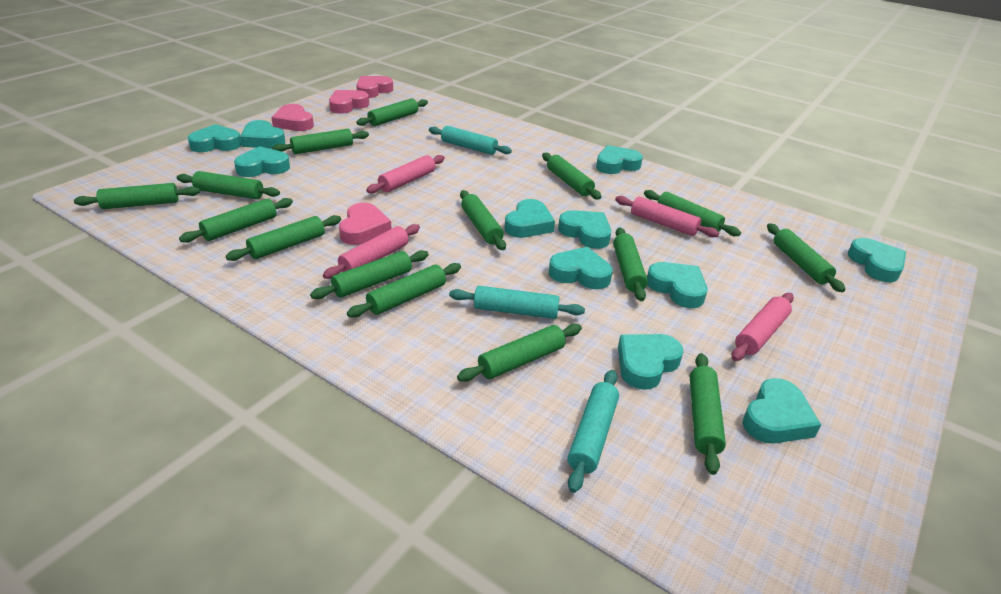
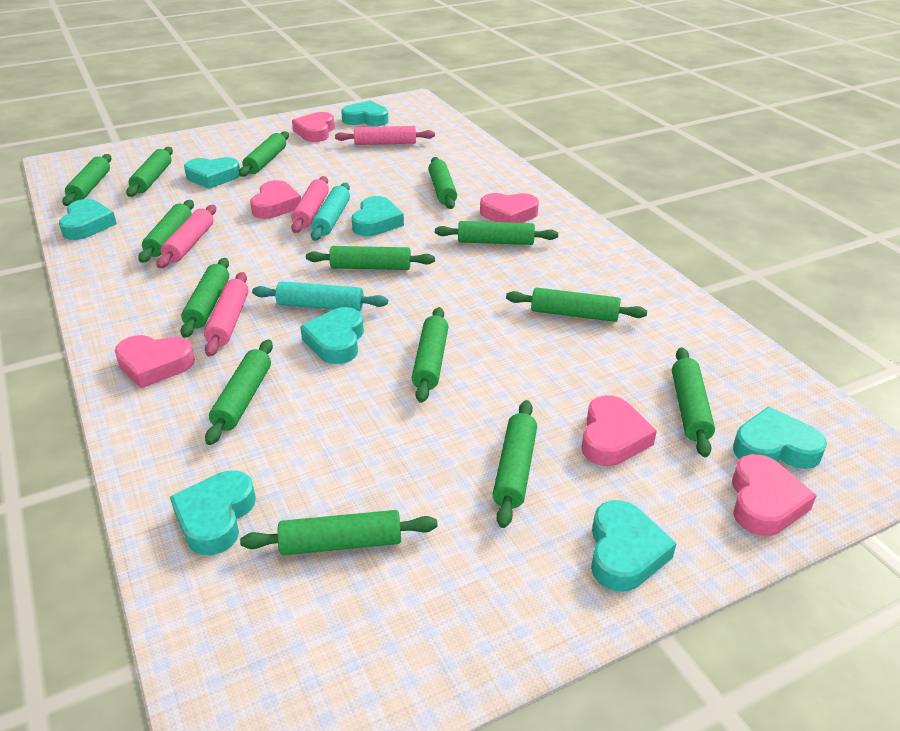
green rolling pin: 15 -> 14
pink heart: 4 -> 6
turquoise heart: 11 -> 8
turquoise rolling pin: 3 -> 2

